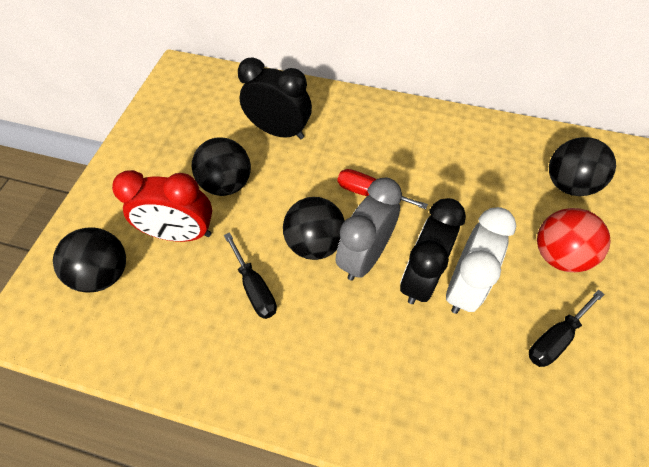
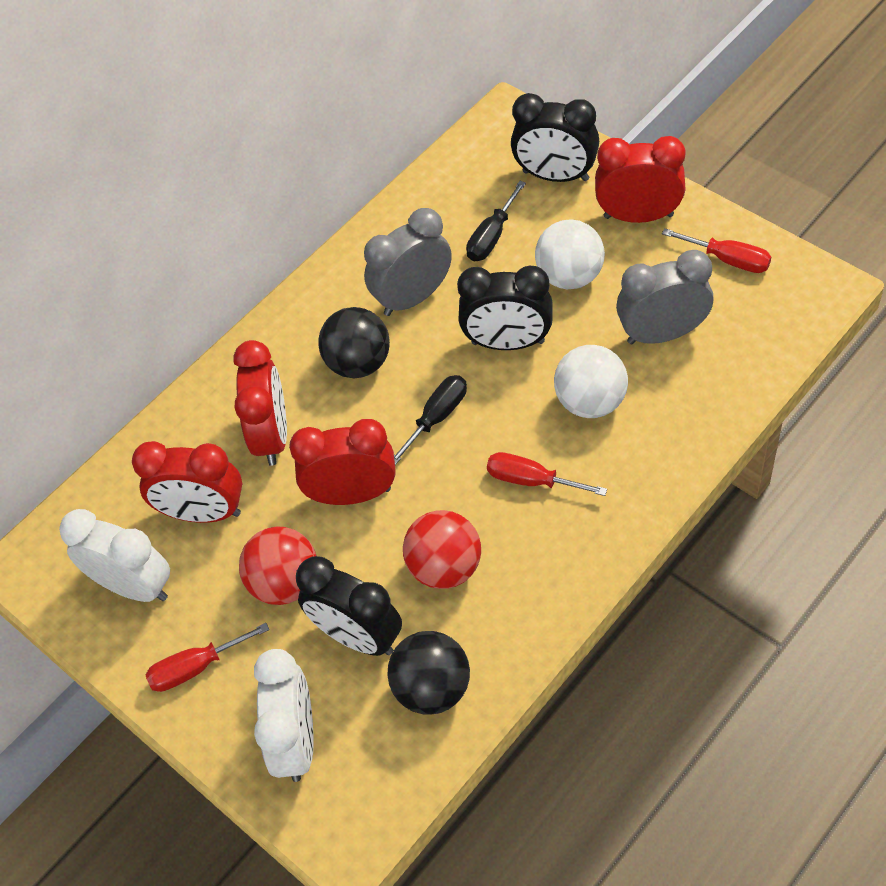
black ball: 4 -> 2
black clock: 2 -> 3
grey clock: 1 -> 2
red ball: 1 -> 2
red clock: 1 -> 4
red screwdriver: 1 -> 3
white ball: 0 -> 2
white clock: 1 -> 2

